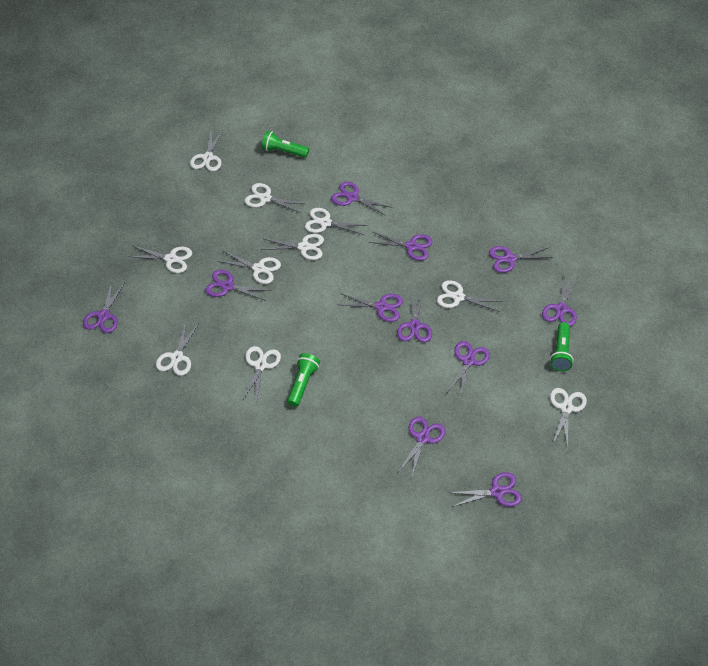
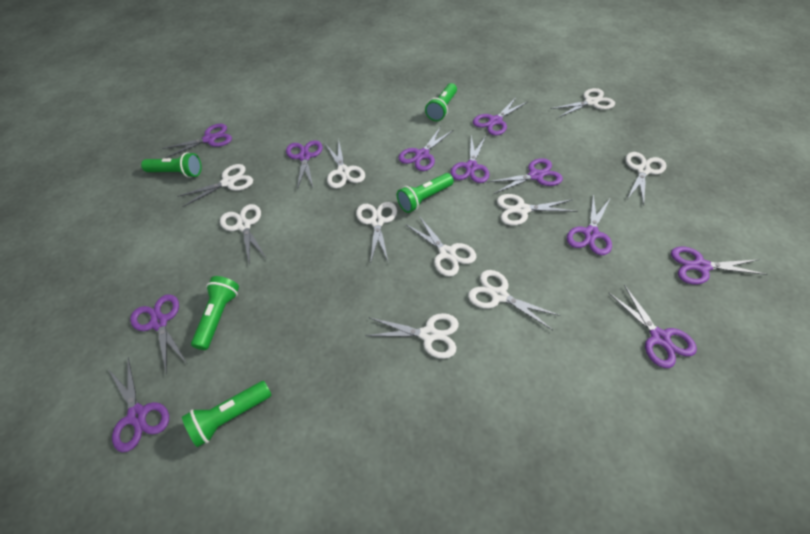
green flashlight: 3 -> 5

